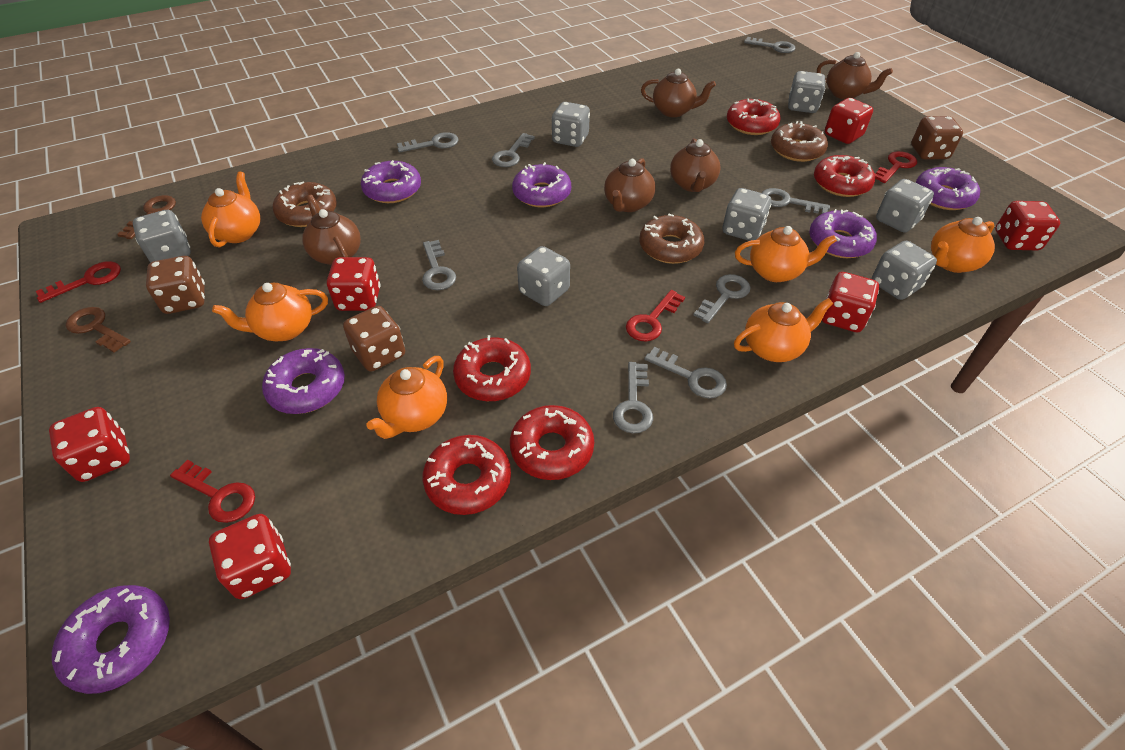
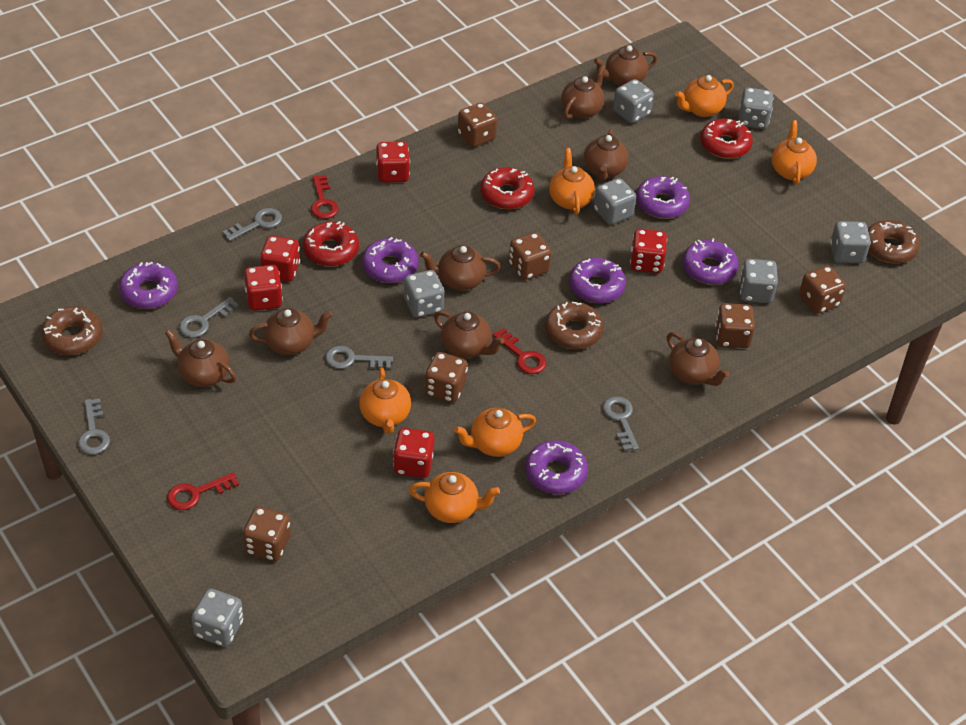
brown dice: 3 -> 6
brown key: 2 -> 0
brown teapot: 5 -> 8
grey key: 8 -> 5
red dice: 6 -> 5
red donut: 5 -> 3
red key: 4 -> 3

